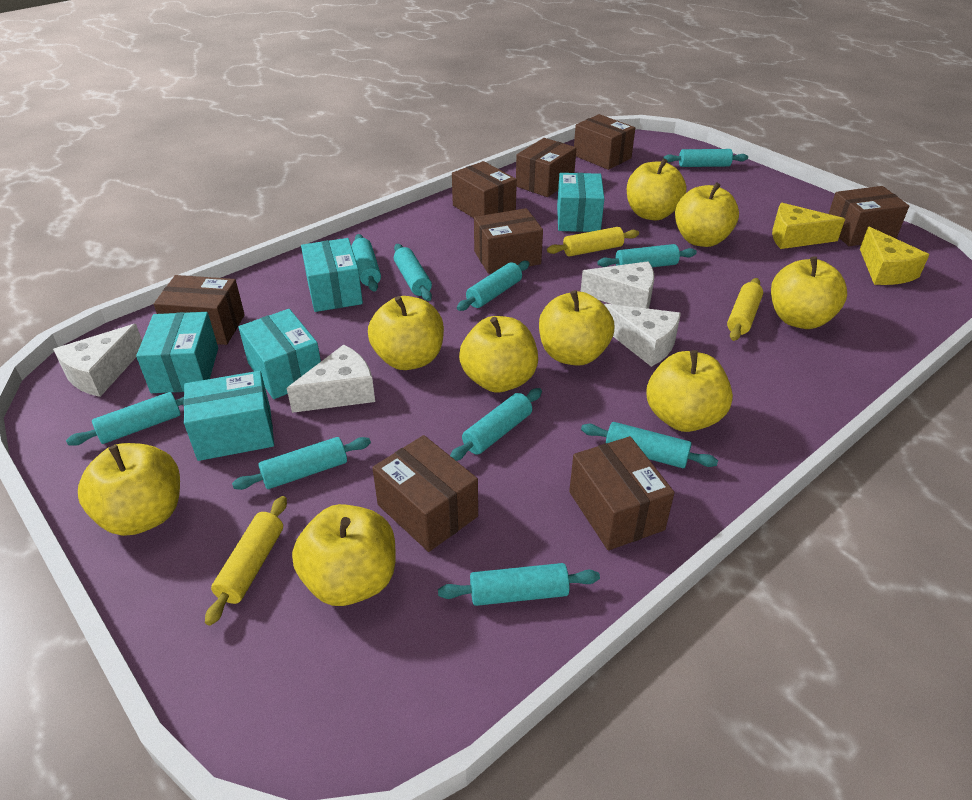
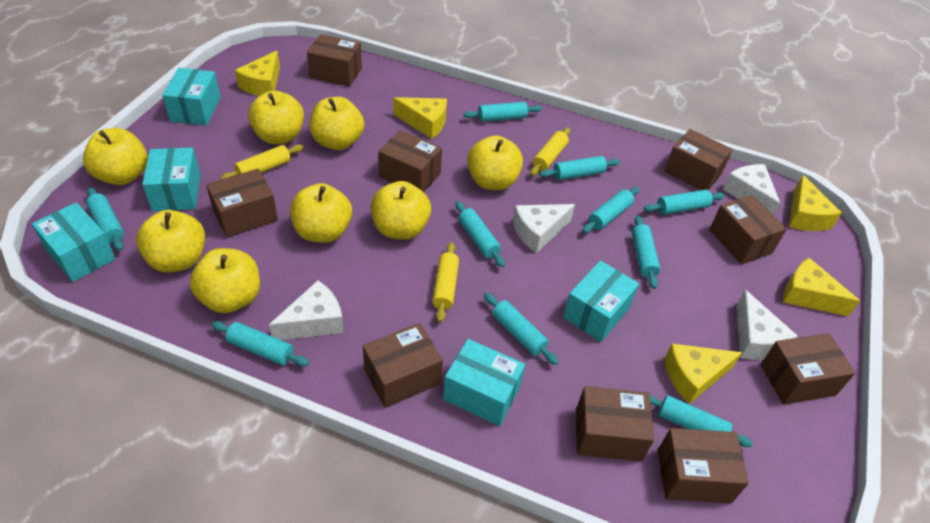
brown box: 8 -> 9
yellow apple: 9 -> 8
yellow cheese: 2 -> 5

